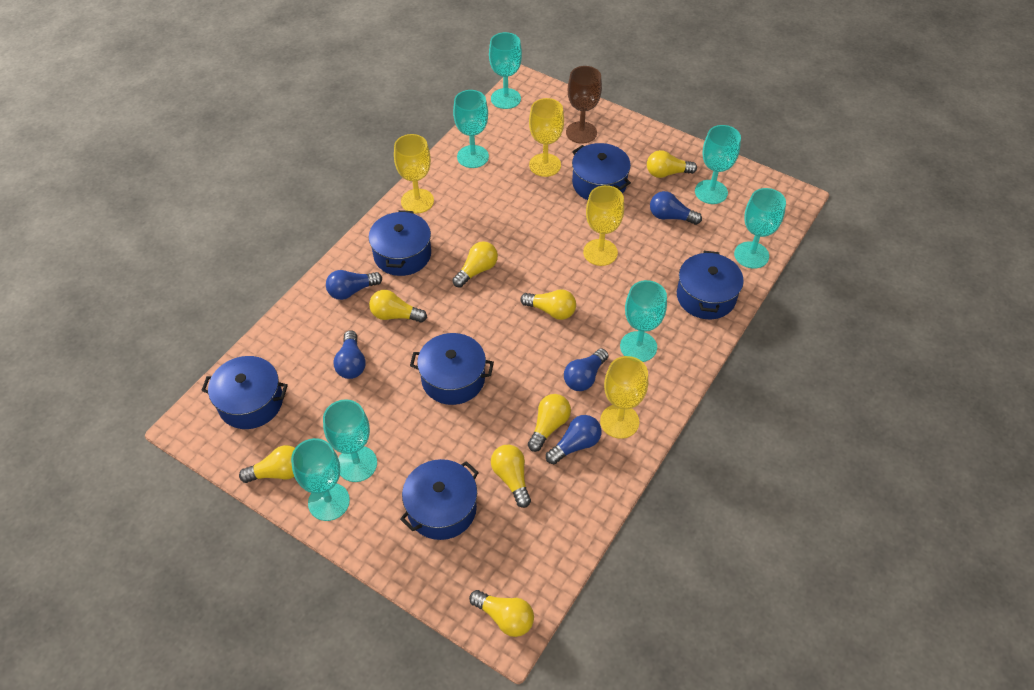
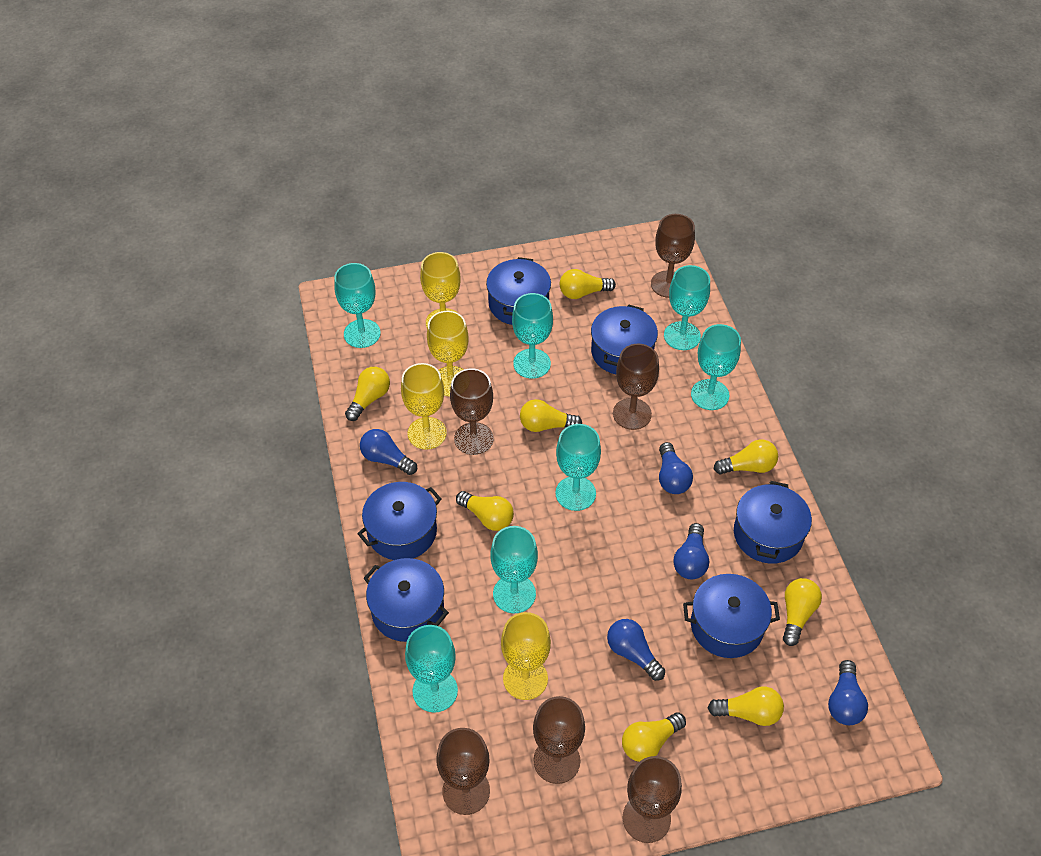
brown goblet: 1 -> 6

